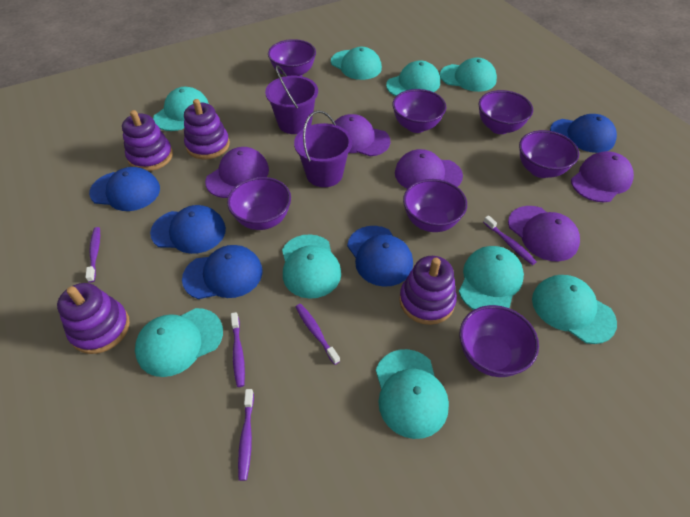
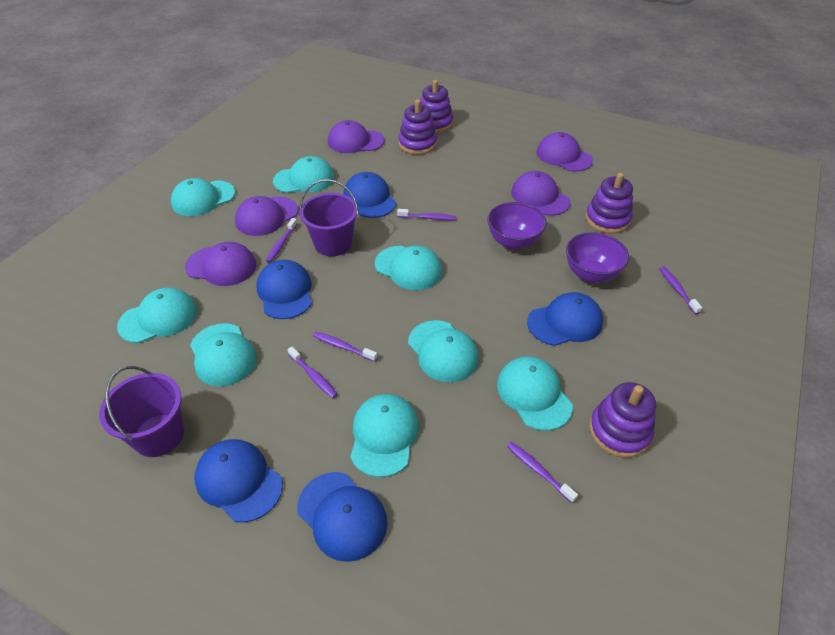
purple bowl: 7 -> 2
purple toothbrush: 5 -> 6
turquoise cap: 9 -> 8

